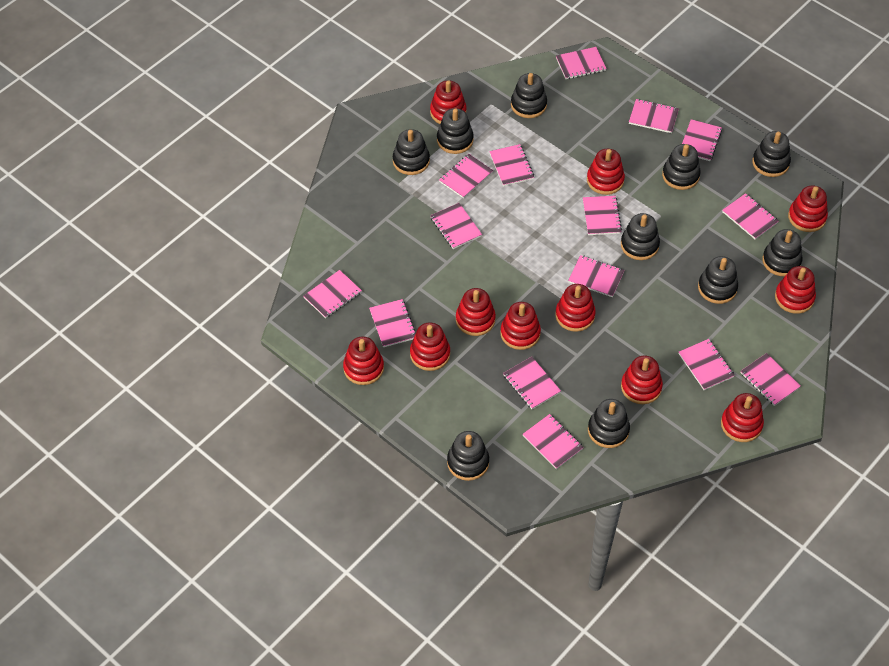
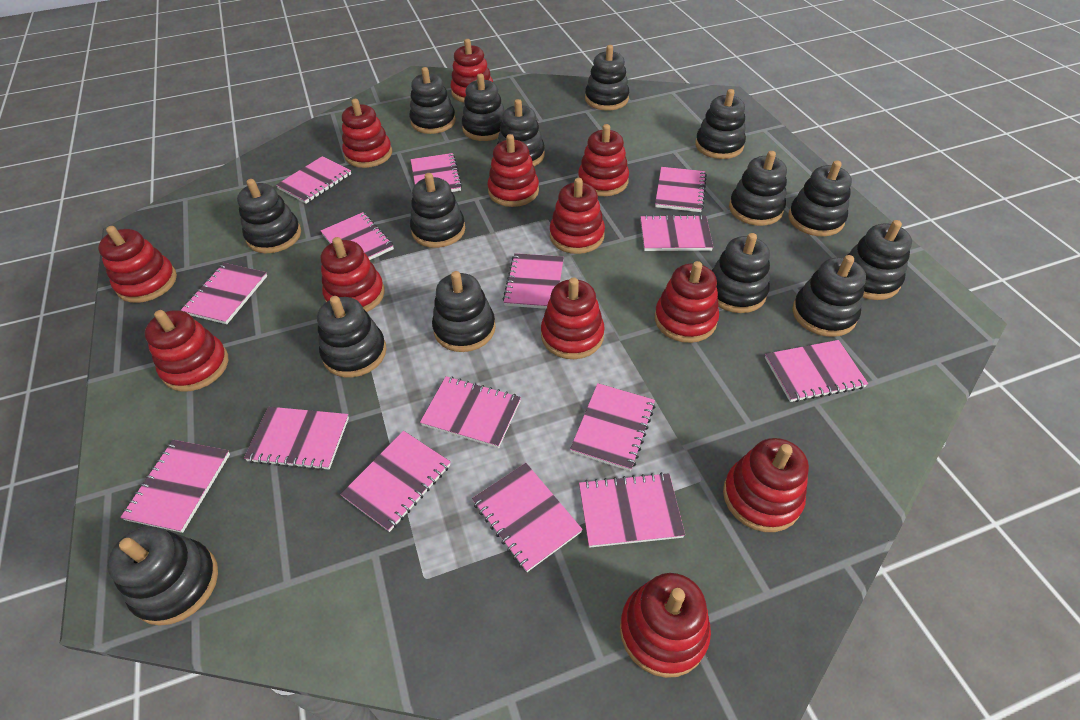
black stacking toy: 10 -> 15
red stacking toy: 11 -> 12

